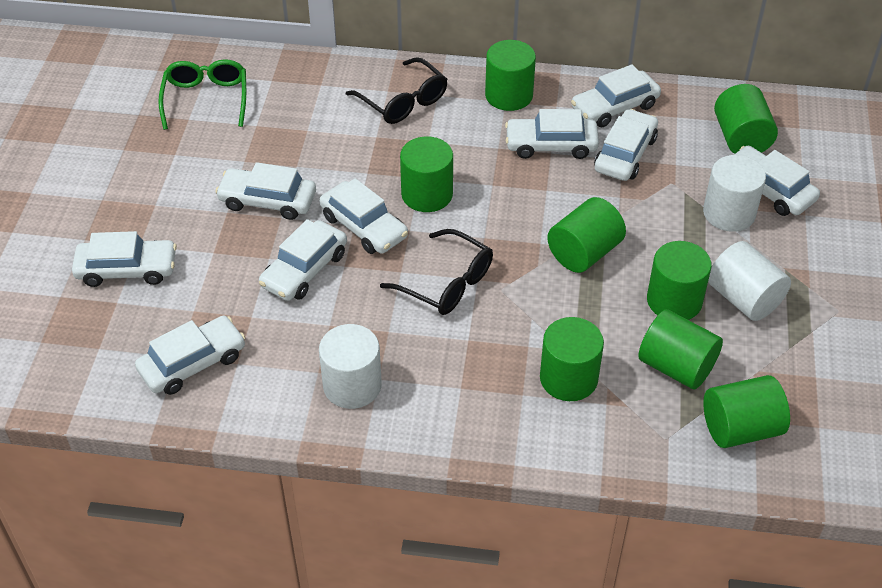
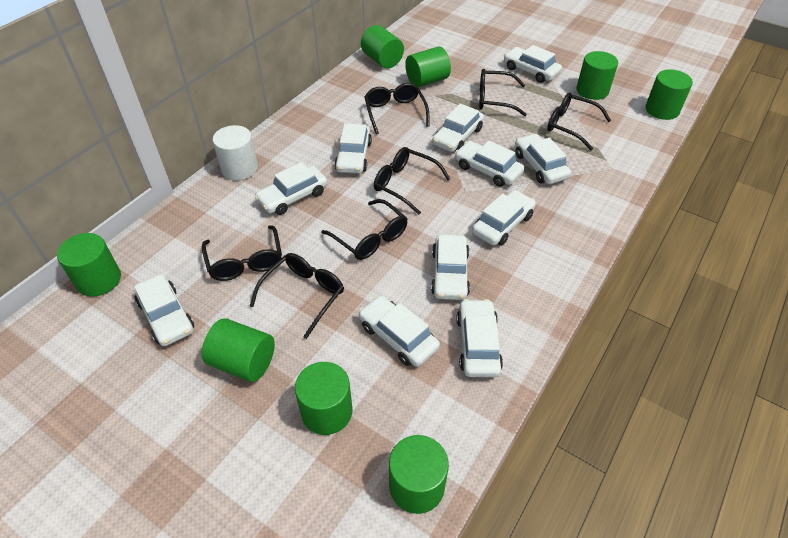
black glasses: 2 -> 7
green glasses: 1 -> 0
white car: 9 -> 11
white cylinder: 3 -> 1

